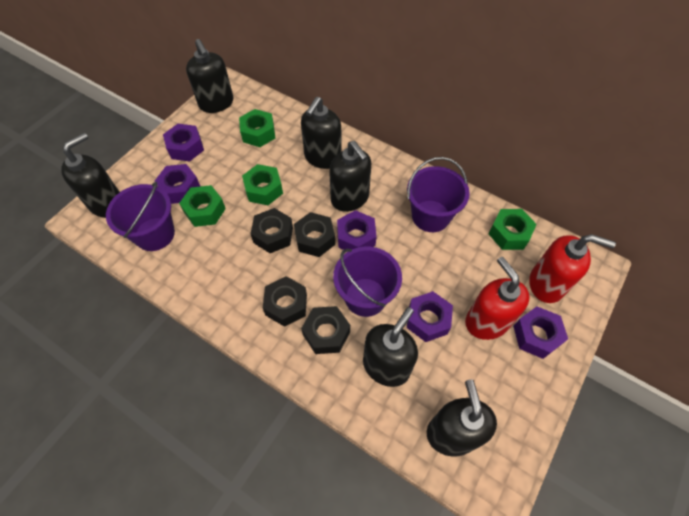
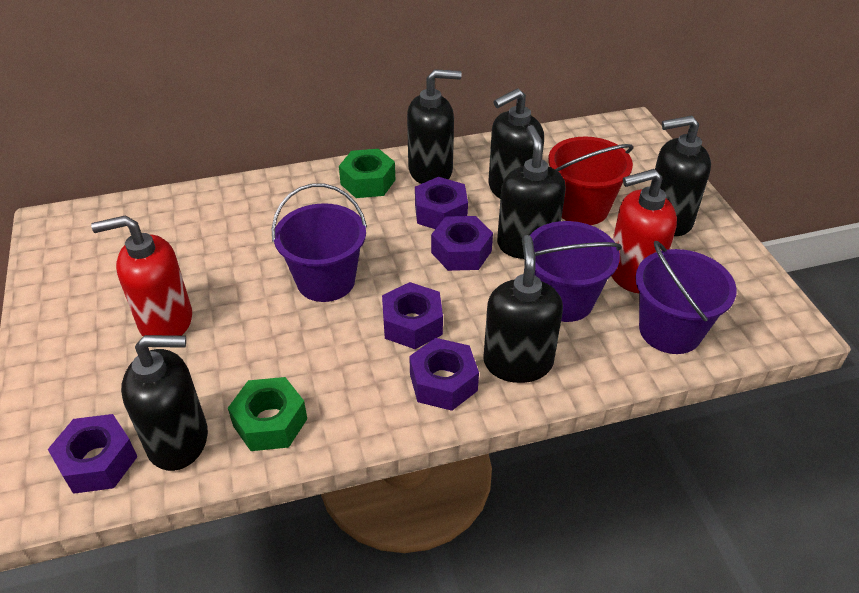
black nut: 4 -> 0
green nut: 4 -> 2
red bucket: 0 -> 1

